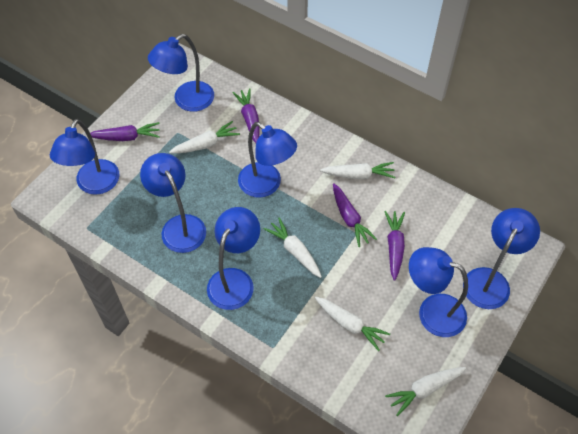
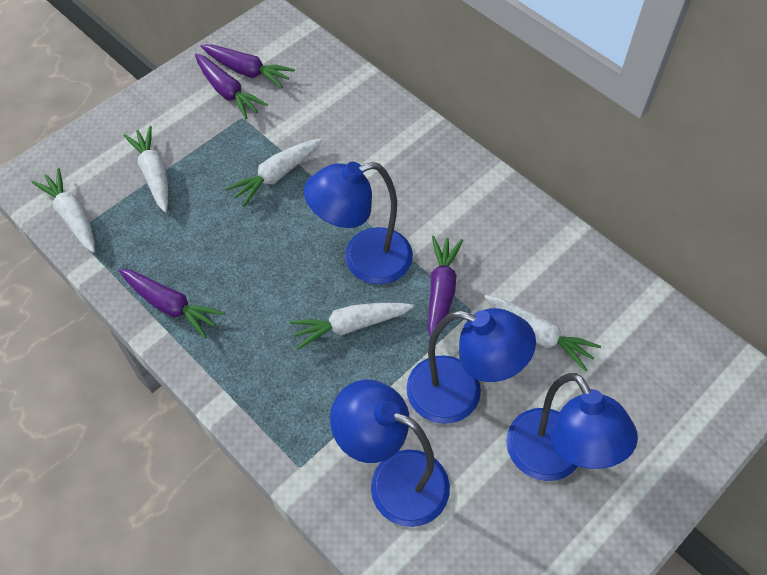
blue lamp: 7 -> 4

